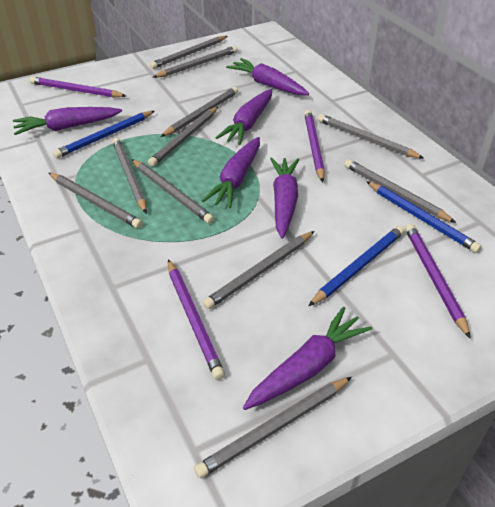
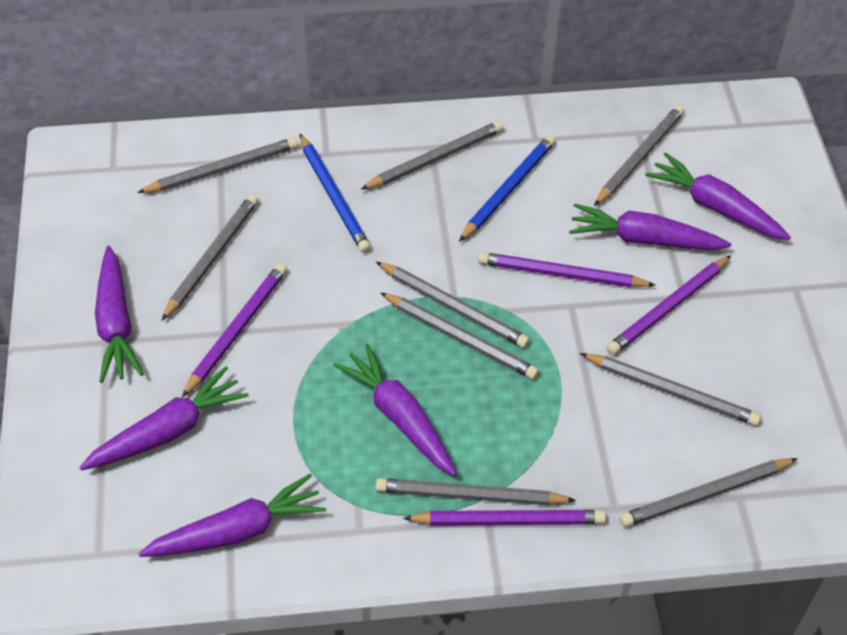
blue pencil: 3 -> 2
grey pencil: 11 -> 9

